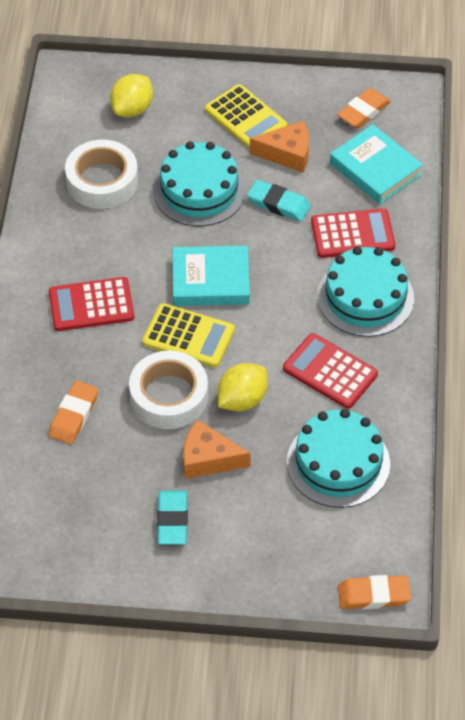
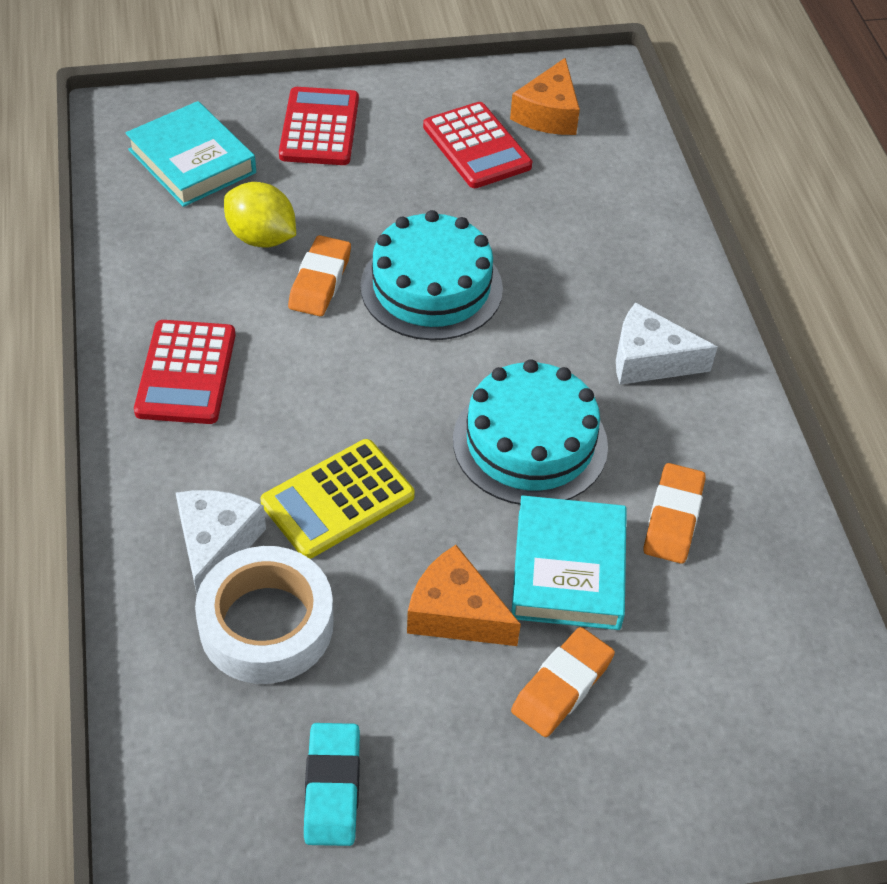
turquoise cake: 3 -> 2
turquoise eraser: 2 -> 1
white cheese: 0 -> 2
white tape: 2 -> 1
yellow calculator: 2 -> 1
yellow lemon: 2 -> 1

